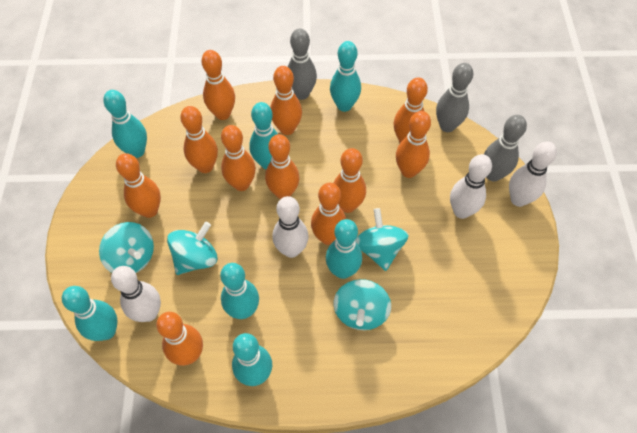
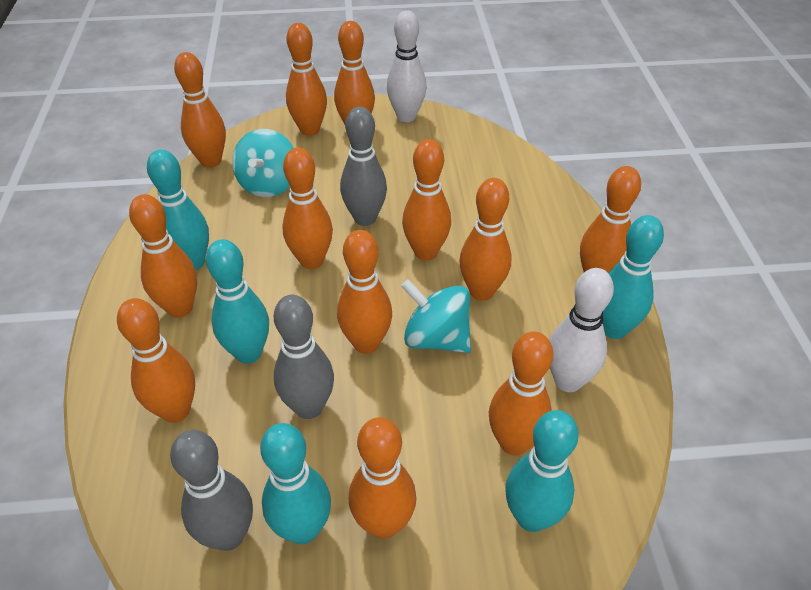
orange bowling pin: 11 -> 12
turquoise bowling pin: 7 -> 5
turquoise spinning top: 4 -> 2
white bowling pin: 4 -> 2

